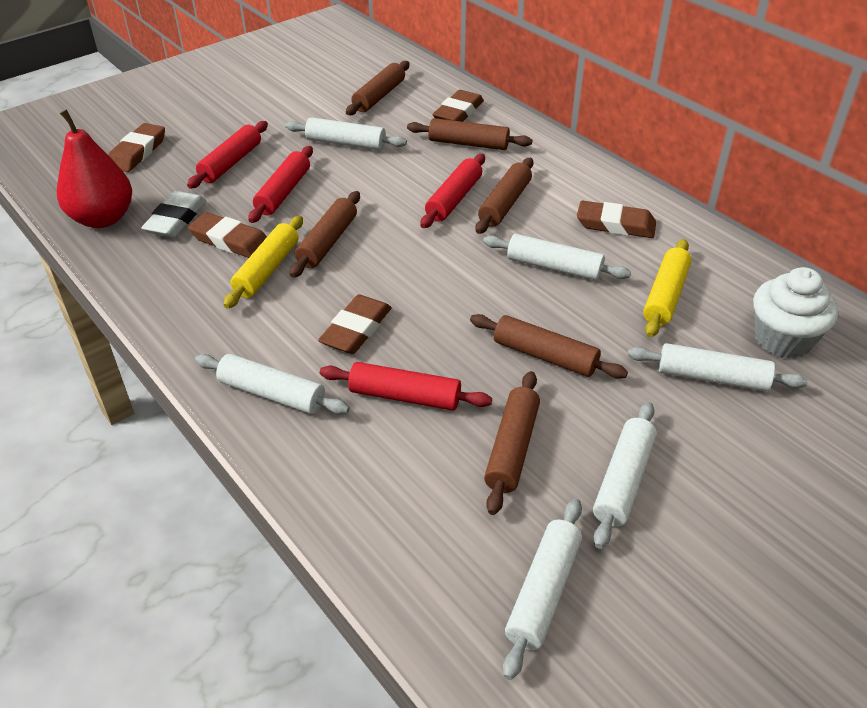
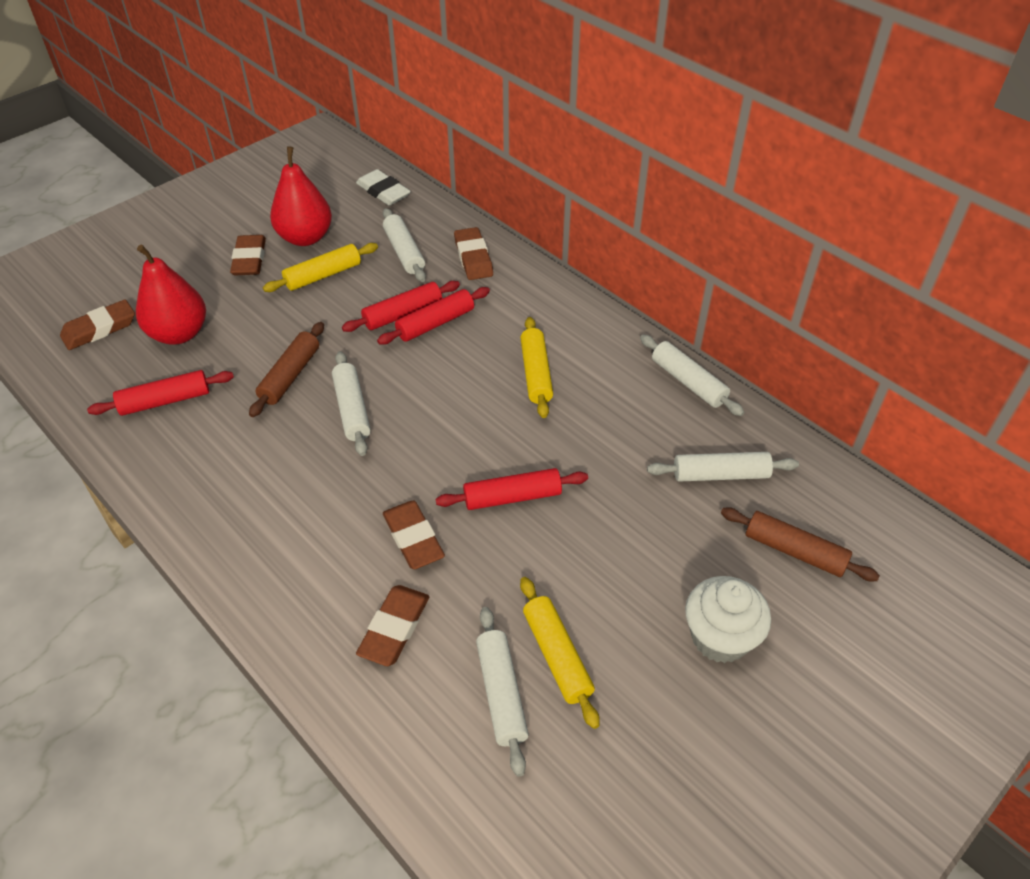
brown rolling pin: 6 -> 2
red pear: 1 -> 2
white rolling pin: 6 -> 5
yellow rolling pin: 2 -> 3

